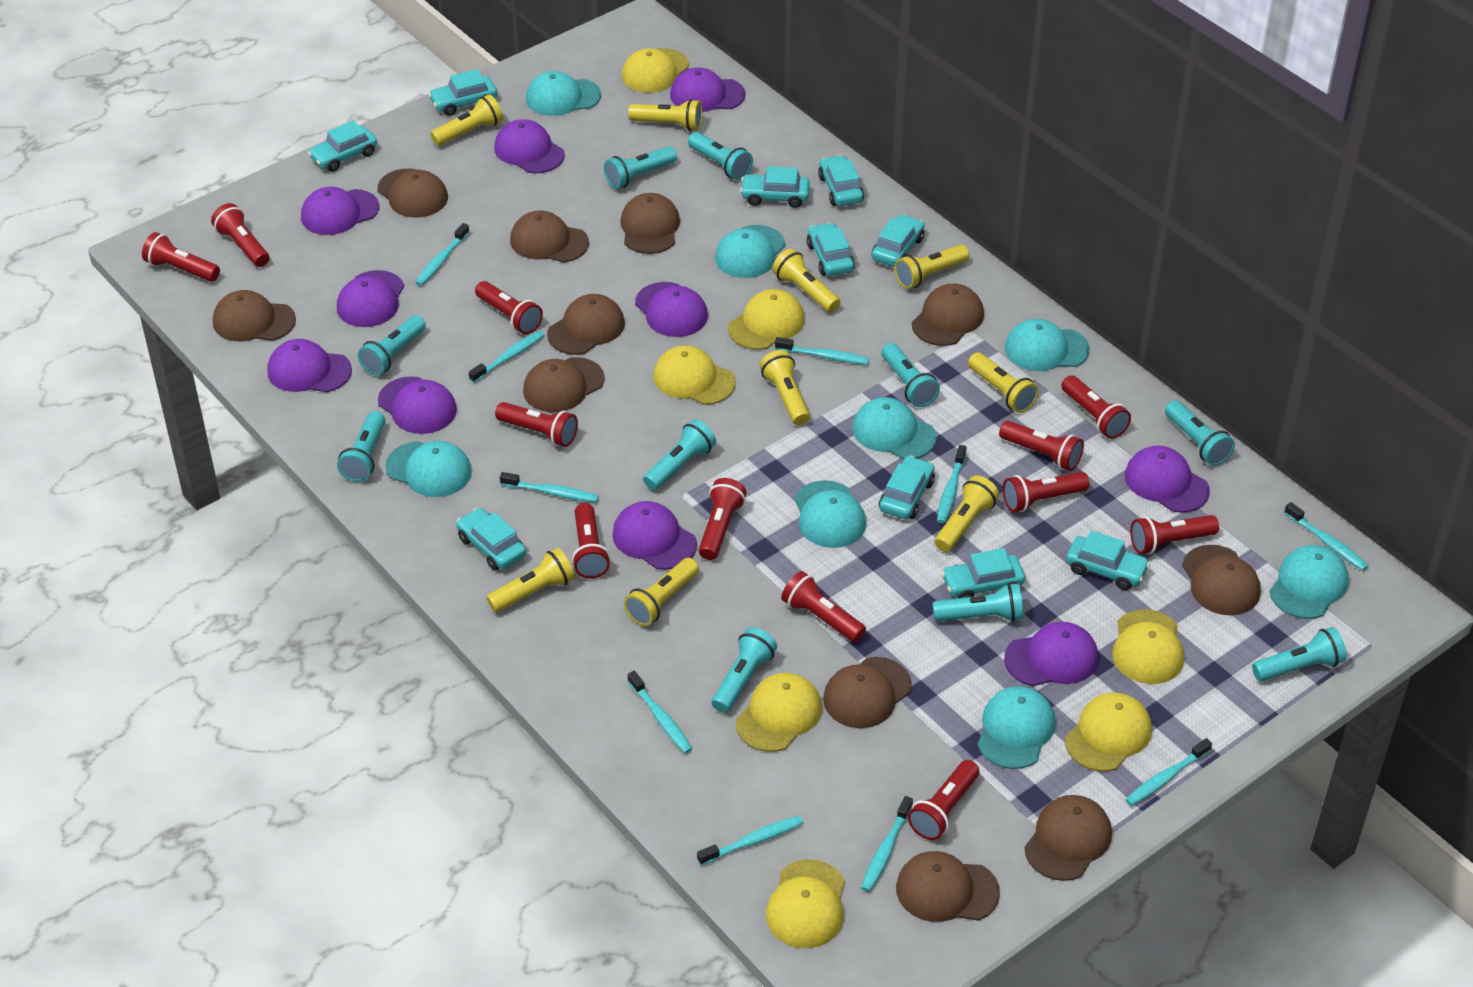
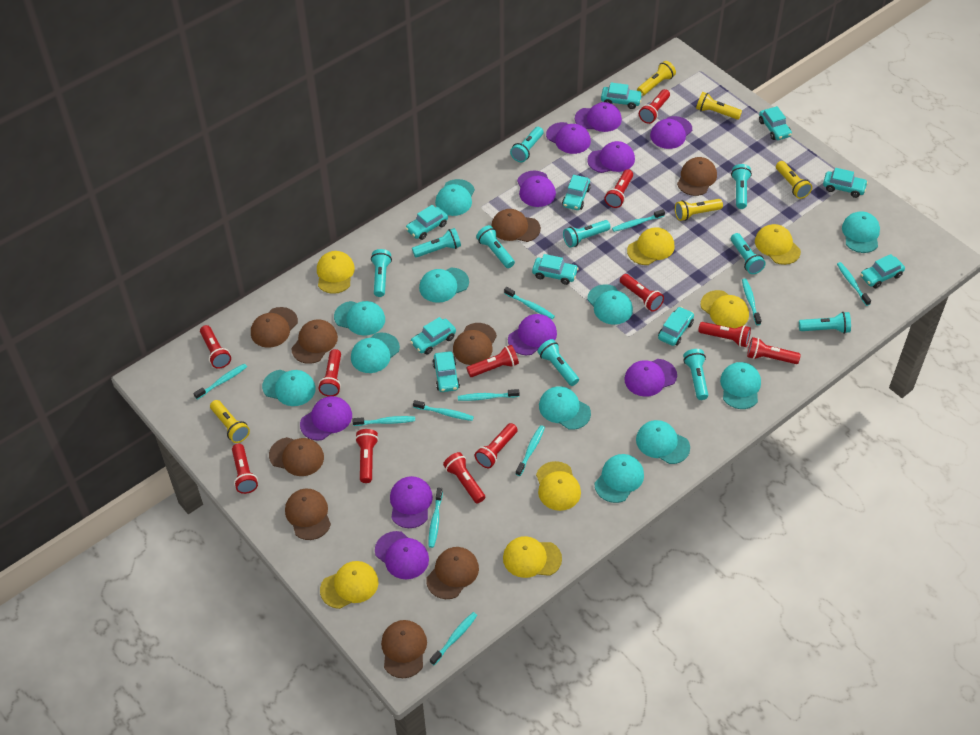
brown cap: 11 -> 9
turquoise cap: 8 -> 11
turquoise toothbrush: 10 -> 11
yellow flashlight: 9 -> 5

